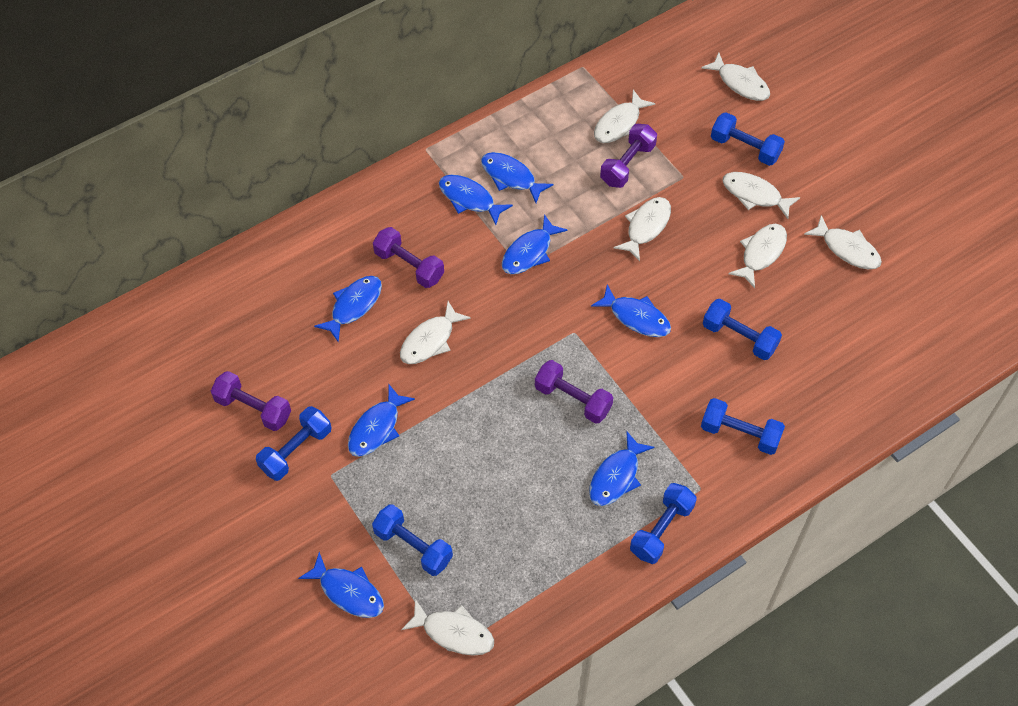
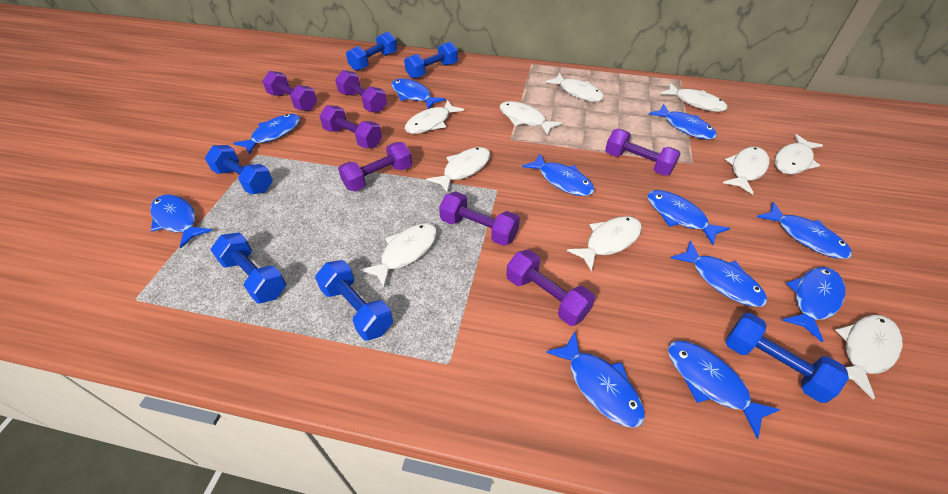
blue fish: 8 -> 11
purple dumbbell: 4 -> 7
white fish: 8 -> 10

